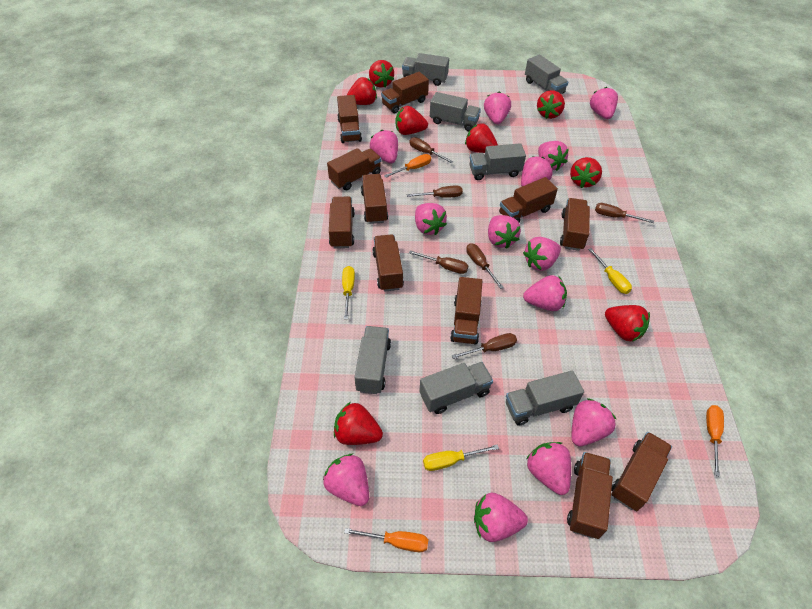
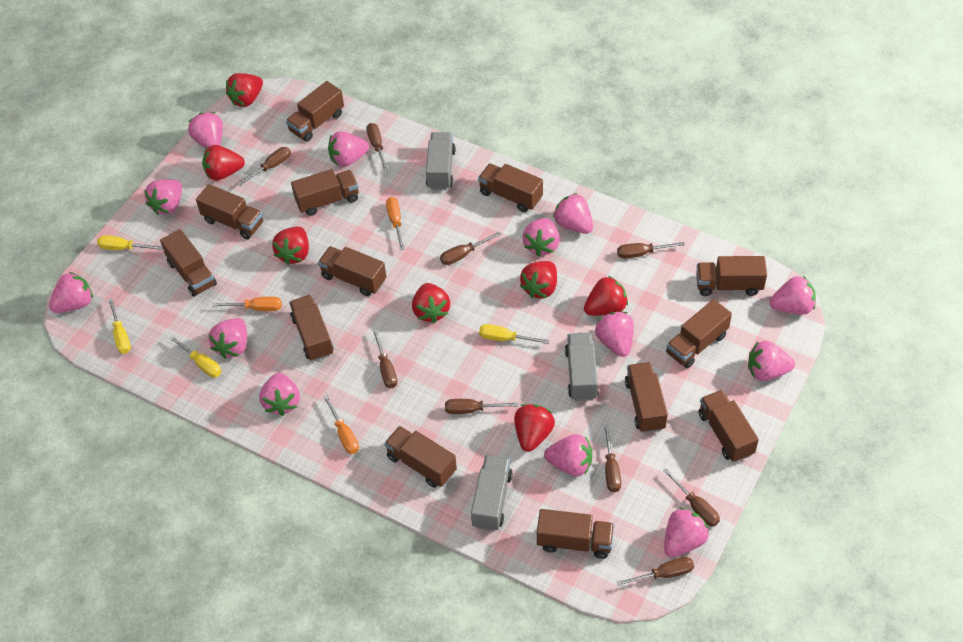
brown screwdriver: 6 -> 9
brown truck: 11 -> 13
grey truck: 7 -> 3
red strawberry: 8 -> 7
yellow screwdriver: 3 -> 4

